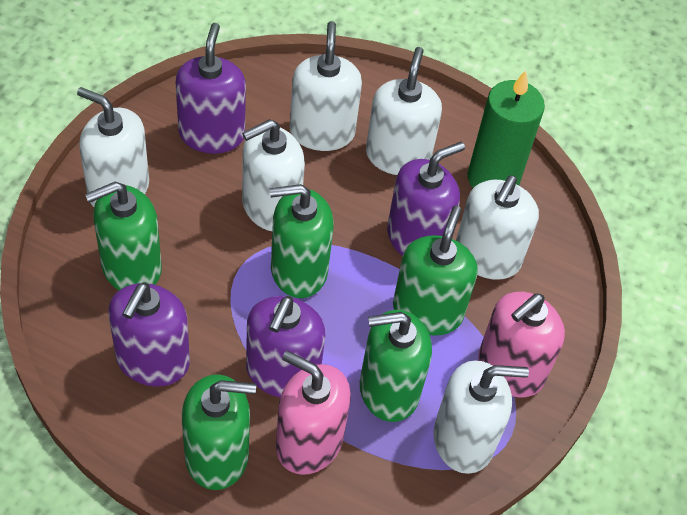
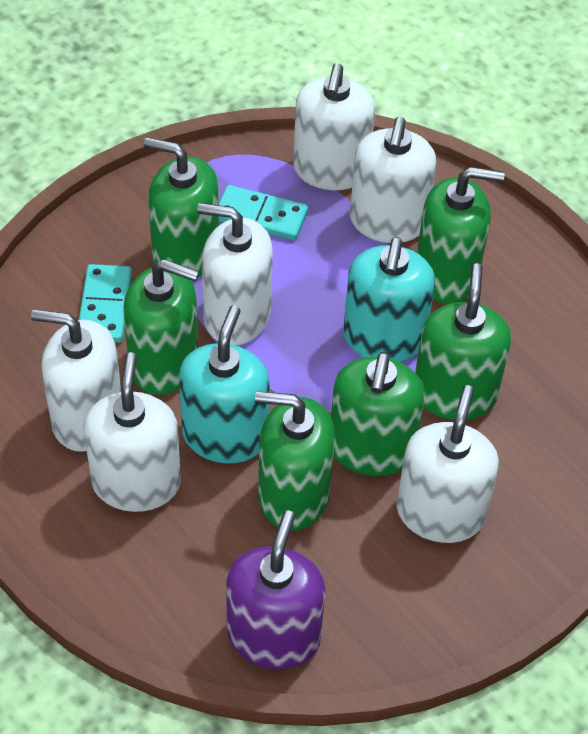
green candle: 1 -> 0
green soap dispenser: 5 -> 6
pink soap dispenser: 2 -> 0
purple soap dispenser: 4 -> 1
turquoise domino: 0 -> 2
turquoise soap dispenser: 0 -> 2

